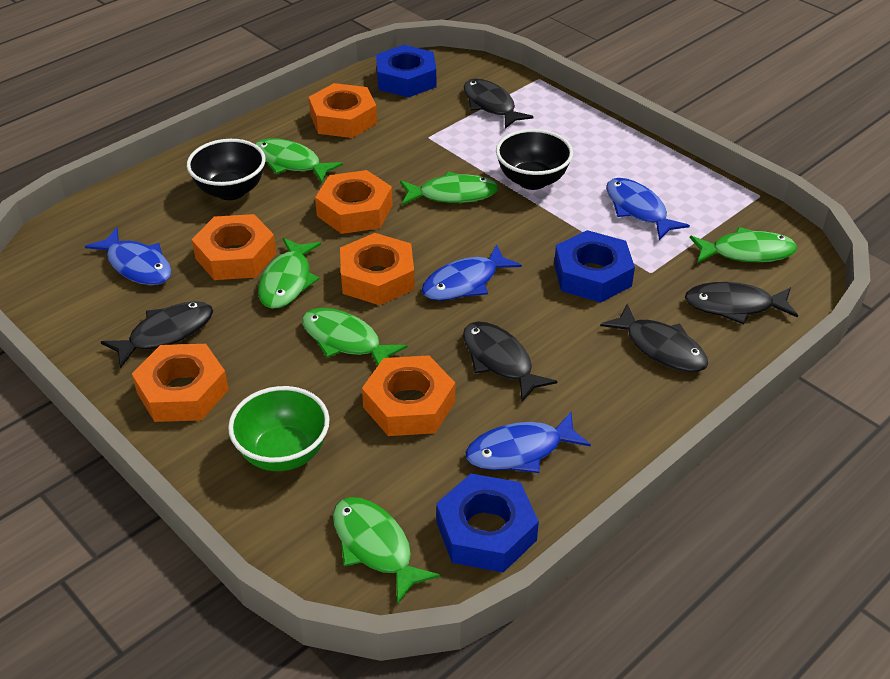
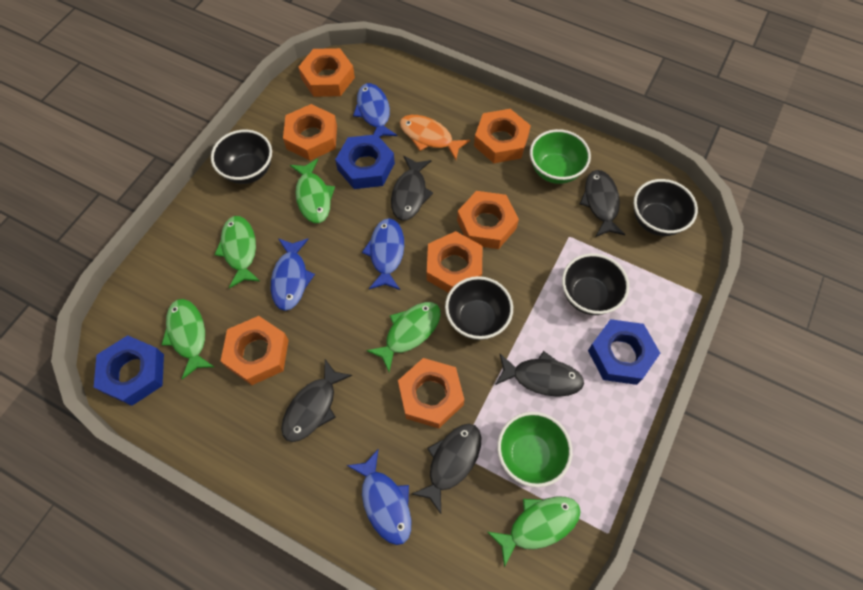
black bowl: 2 -> 4
green bowl: 1 -> 2
green fish: 6 -> 5
orange fish: 0 -> 1
orange nut: 6 -> 7

